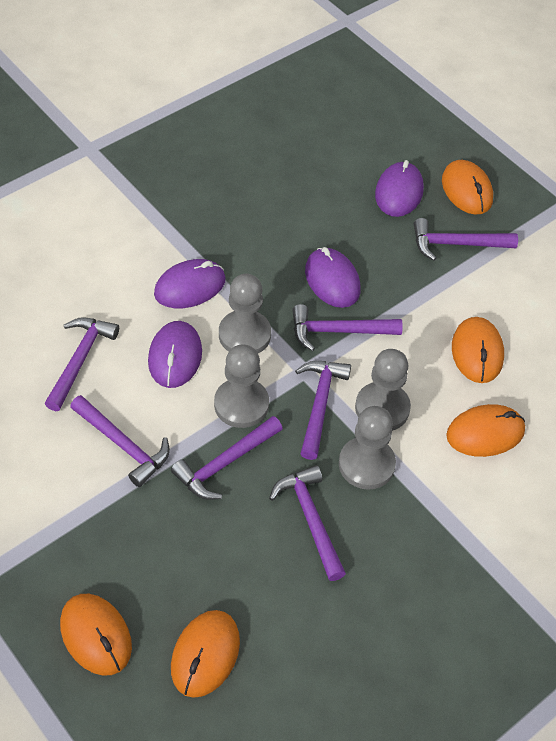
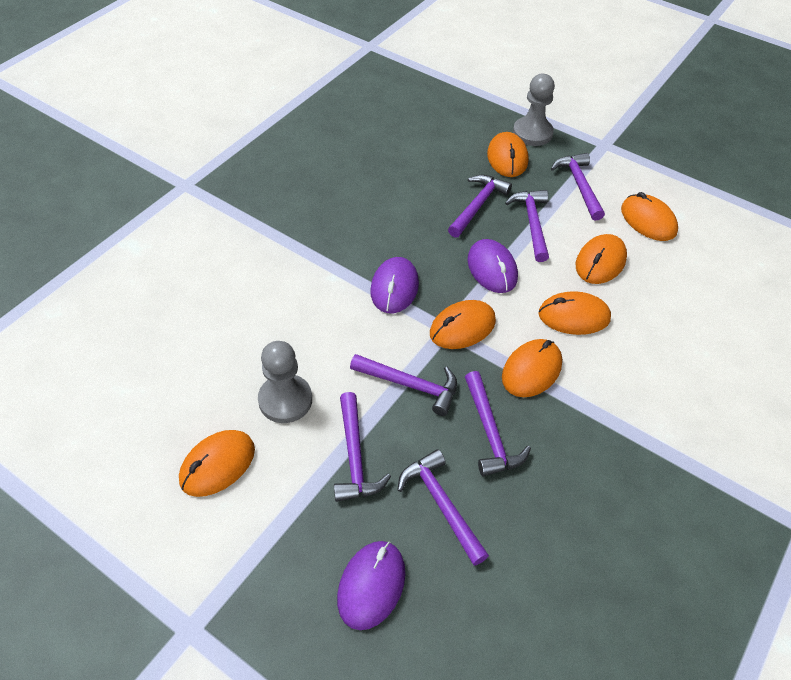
grey pawn: 4 -> 2
orange mouse: 5 -> 7
purple mouse: 4 -> 3

